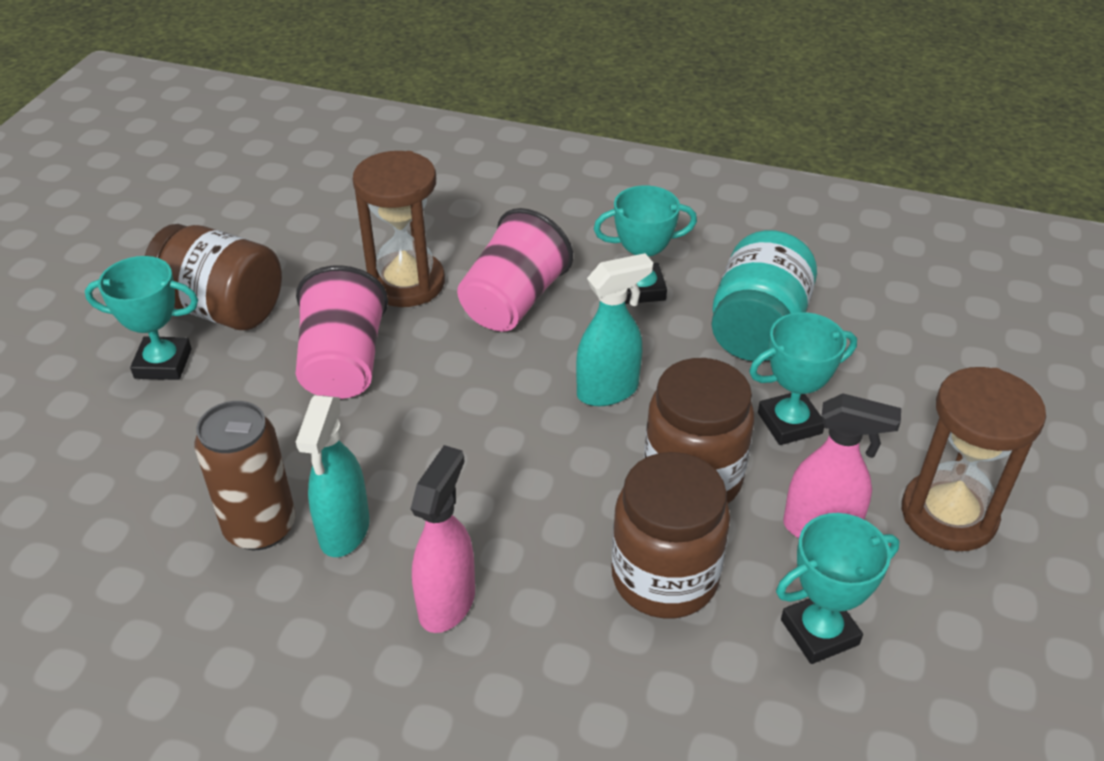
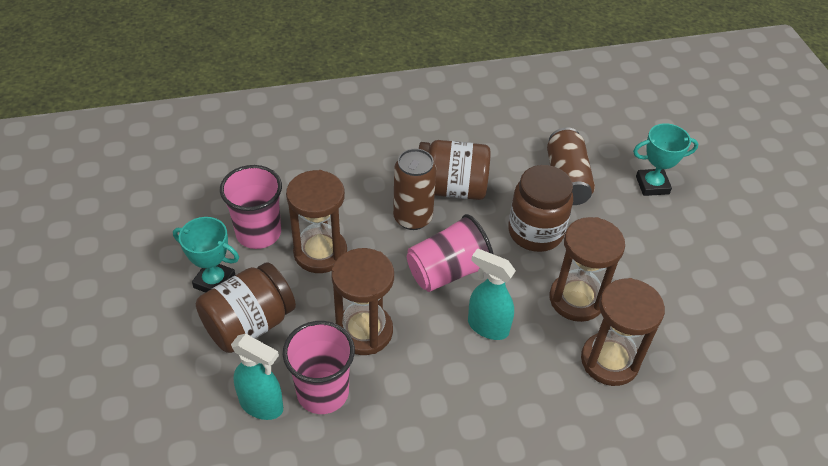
brown can: 1 -> 2
brown hourglass: 2 -> 4
pink cup: 2 -> 3
pink spray bottle: 2 -> 0
turquoise jar: 1 -> 0
turquoise trophy: 4 -> 2

